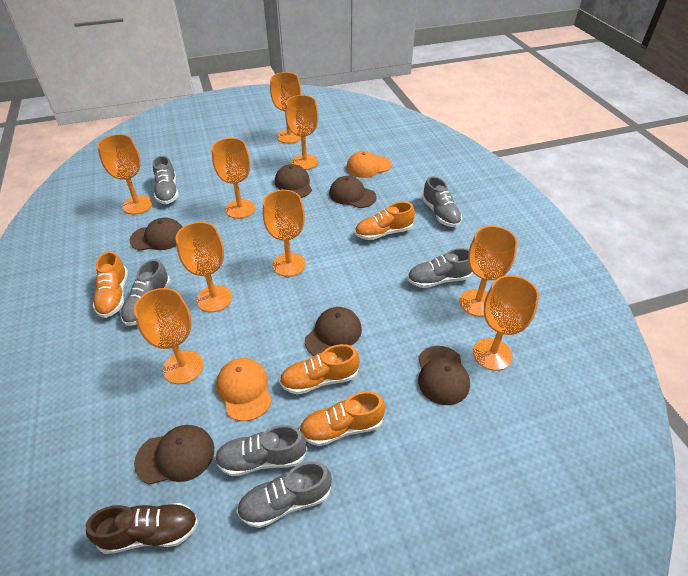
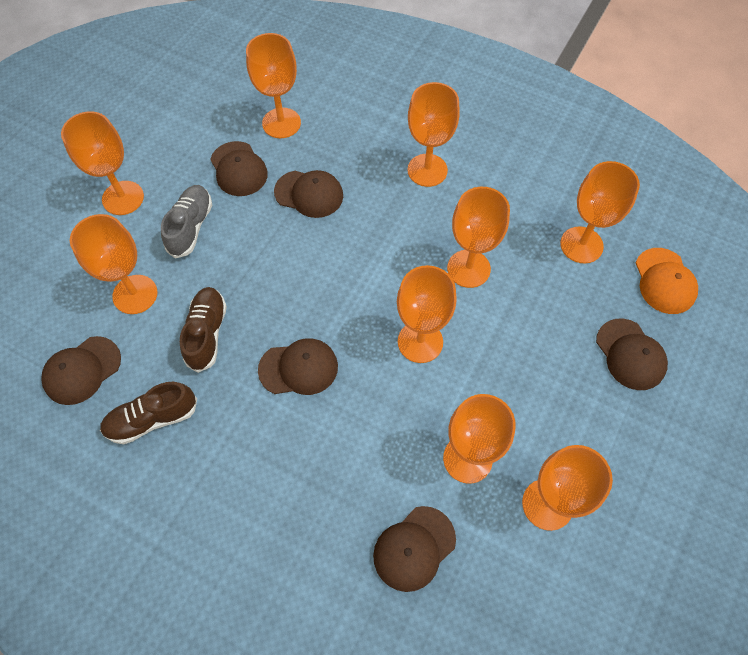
brown shoe: 1 -> 2
grey shoe: 6 -> 1
orange cap: 2 -> 1
orange shoe: 4 -> 0

